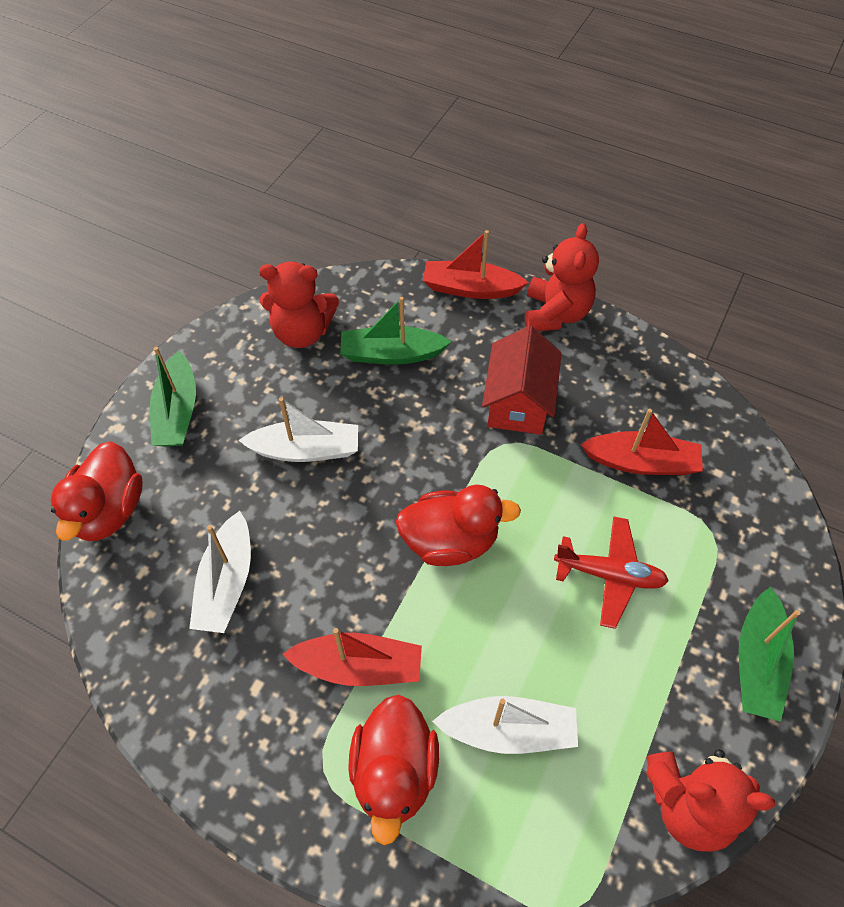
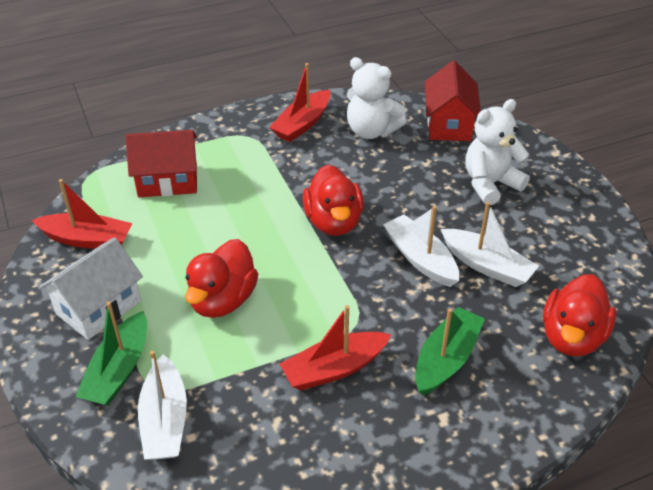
green boat: 3 -> 2
red house: 1 -> 2
red plane: 1 -> 0
red teddy bear: 3 -> 0
white house: 0 -> 1
white teddy bear: 0 -> 2

